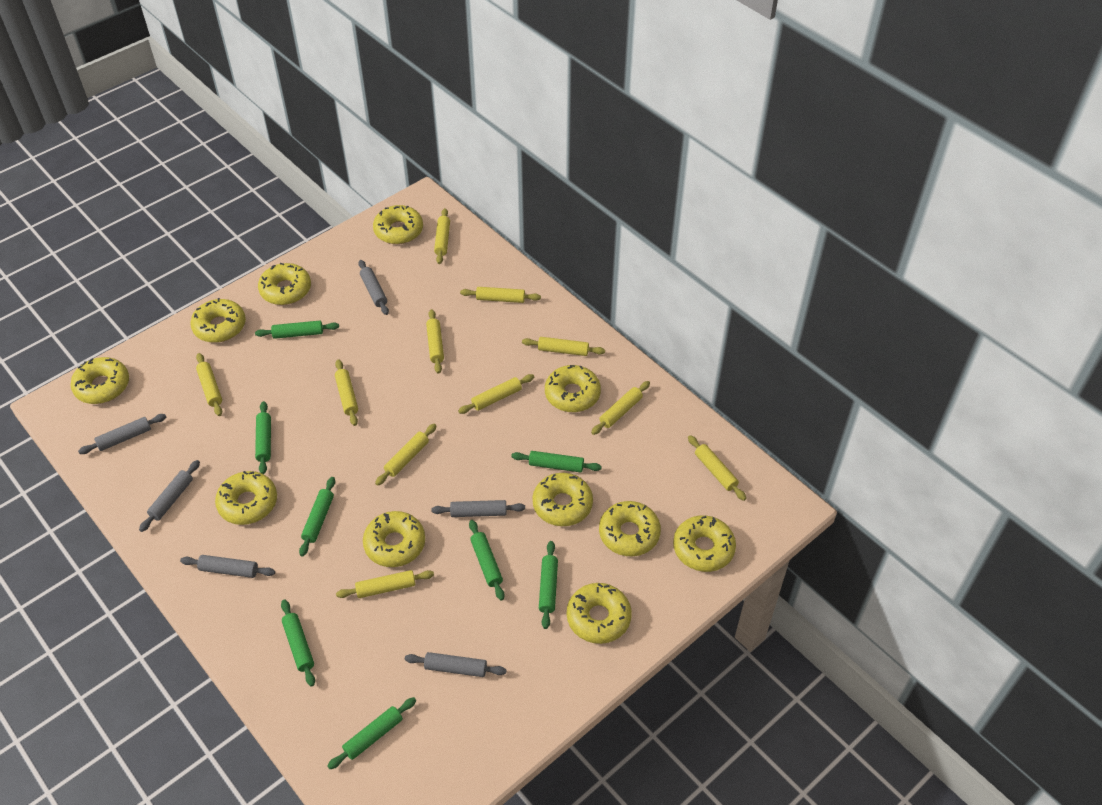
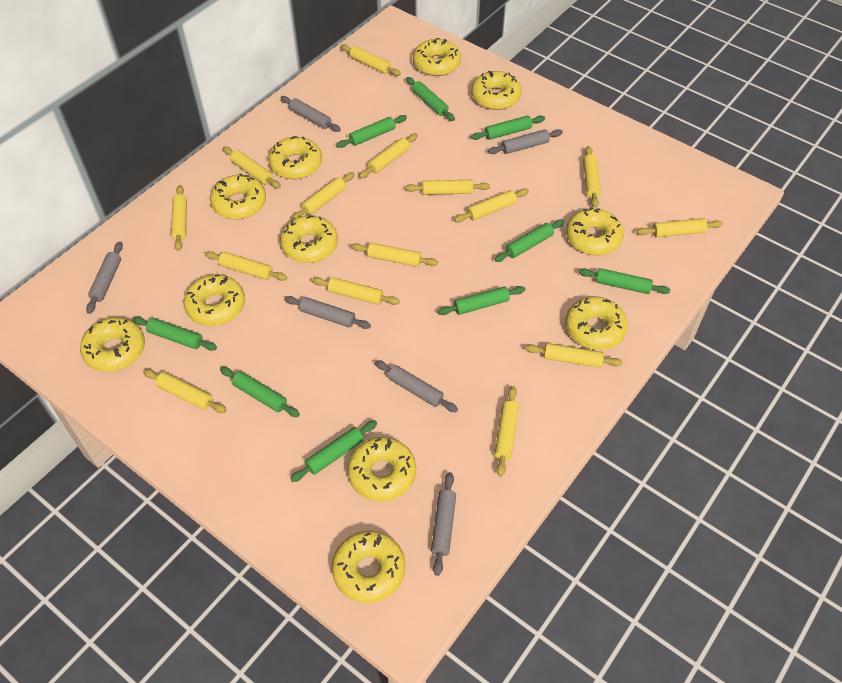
green rolling pin: 8 -> 9
yellow rolling pin: 11 -> 15

